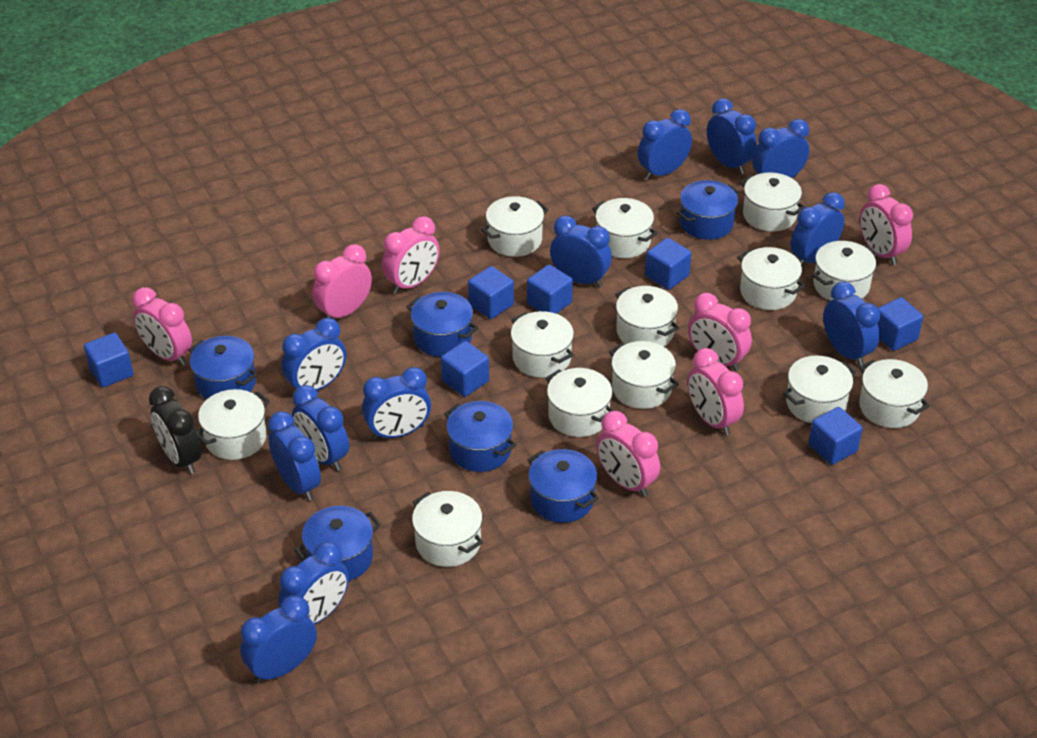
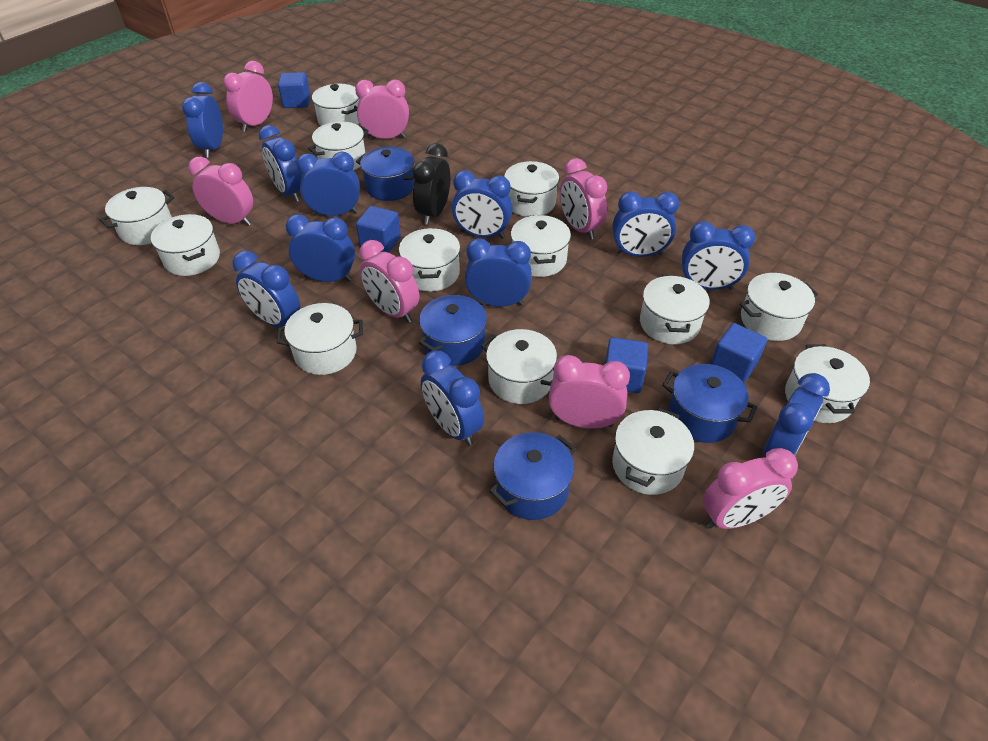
blue clock: 12 -> 11
blue cube: 7 -> 4
blue pot: 6 -> 4

